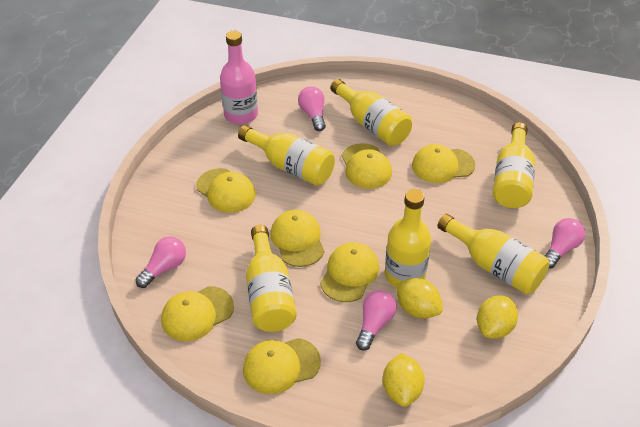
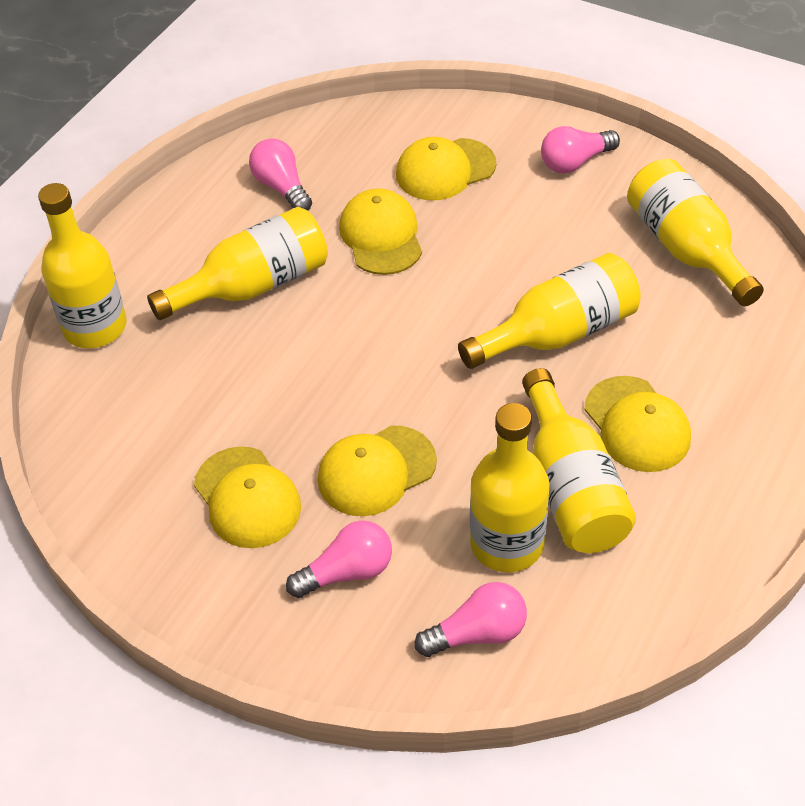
pink bottle: 1 -> 0
yellow cap: 7 -> 5
yellow lemon: 3 -> 0

